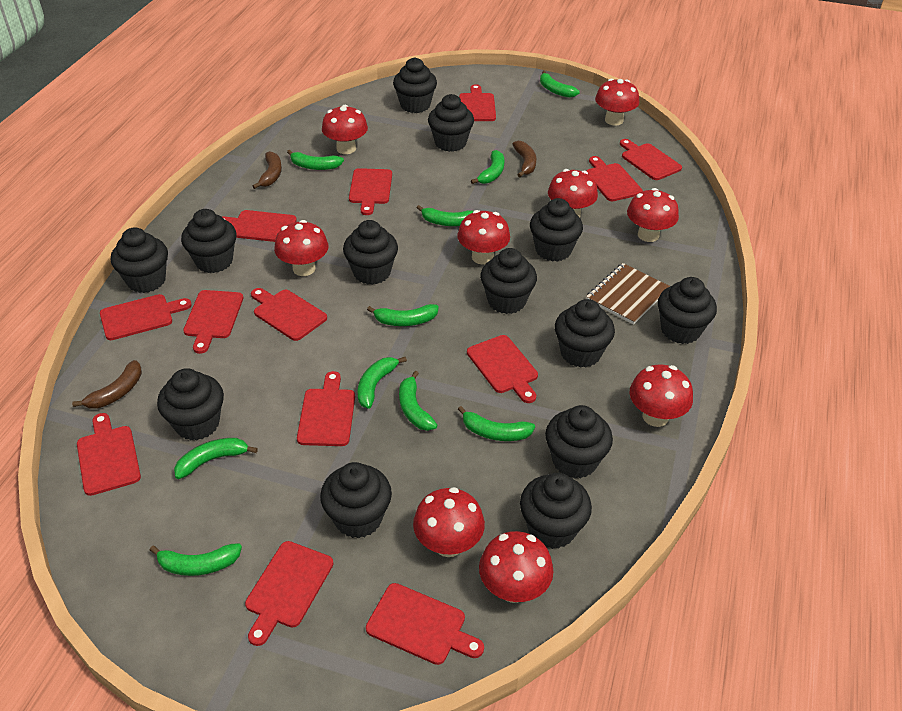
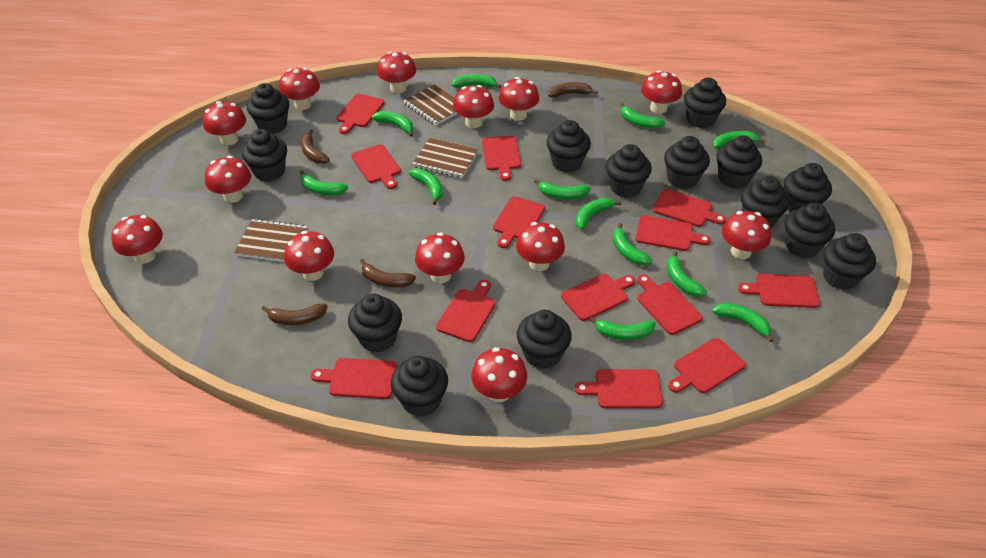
black cupcake: 13 -> 14
brown banana: 3 -> 4
brown notebook: 1 -> 3
green banana: 10 -> 12
red mushroom: 9 -> 13

